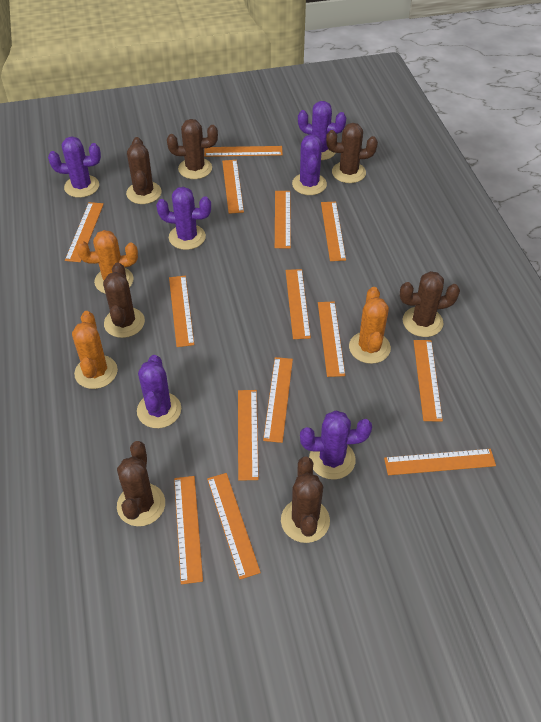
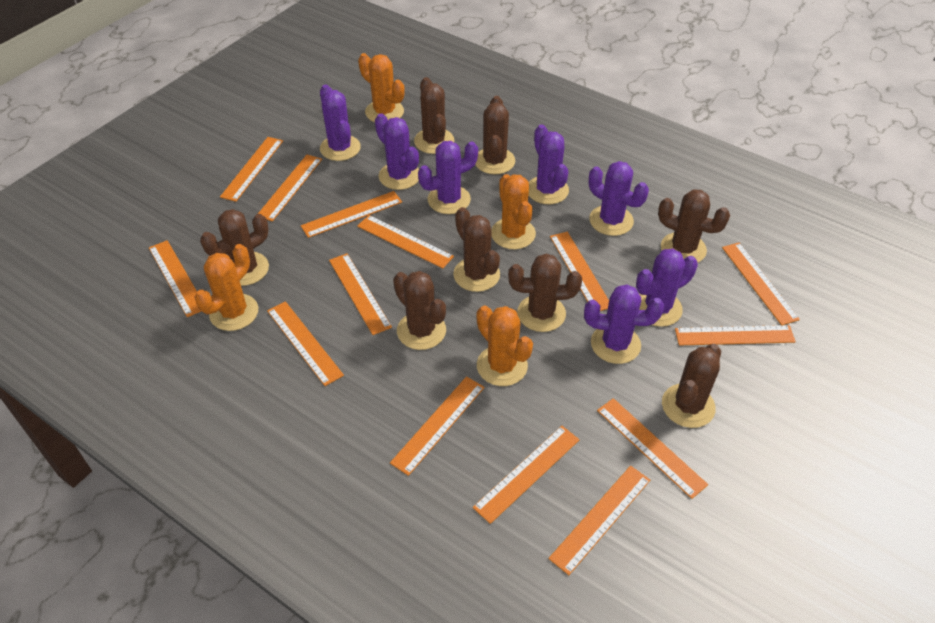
brown cactus: 7 -> 8
orange cactus: 3 -> 4
purple cactus: 6 -> 7

